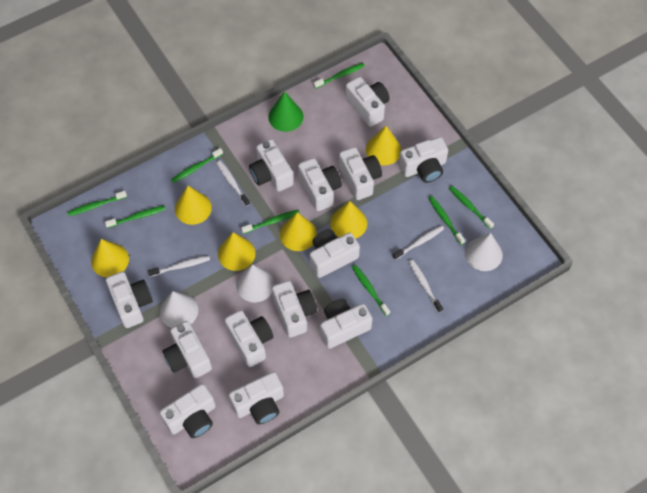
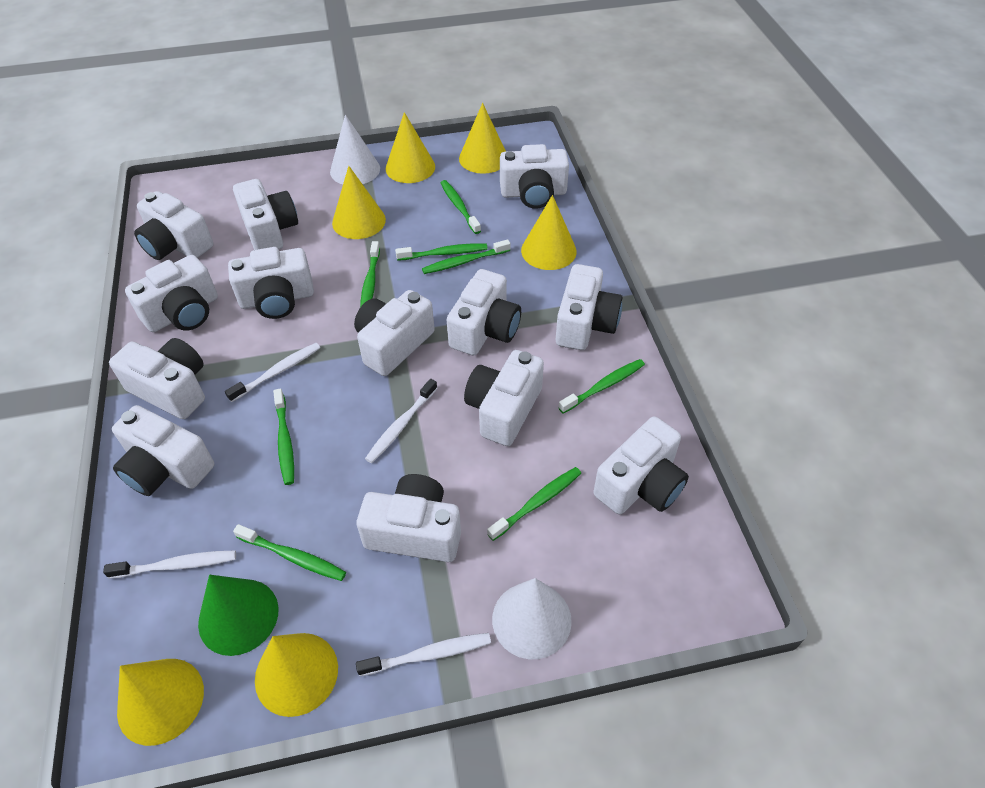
white cone: 3 -> 2

